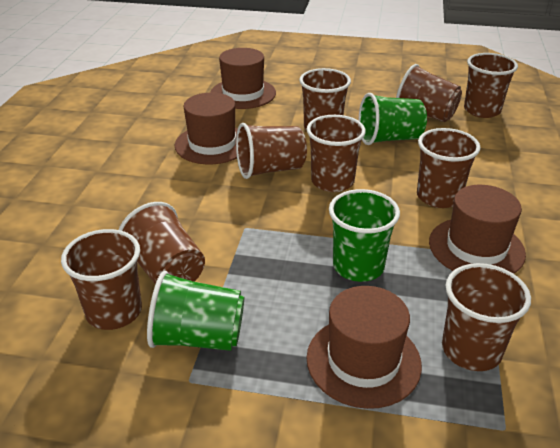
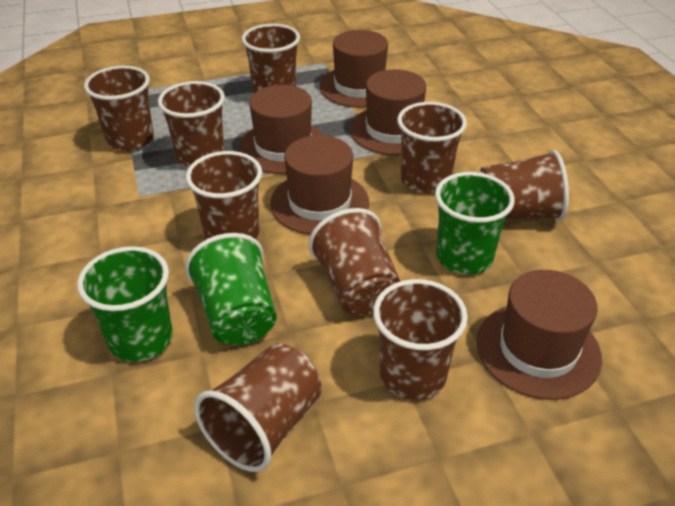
brown hat: 4 -> 5

